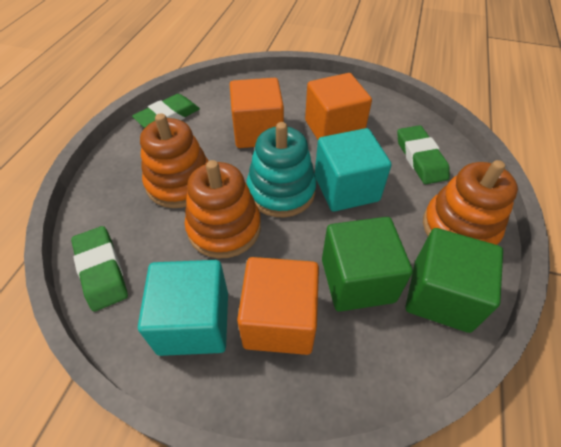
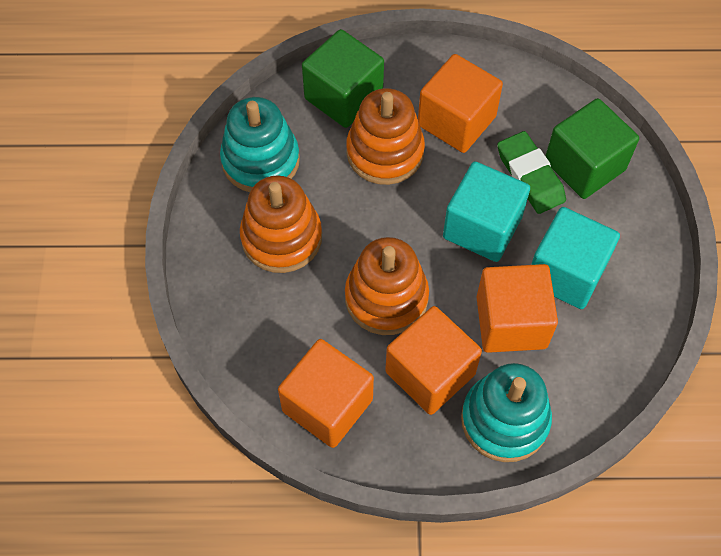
green eraser: 3 -> 1
orange cube: 3 -> 4
turquoise stacking toy: 1 -> 2

